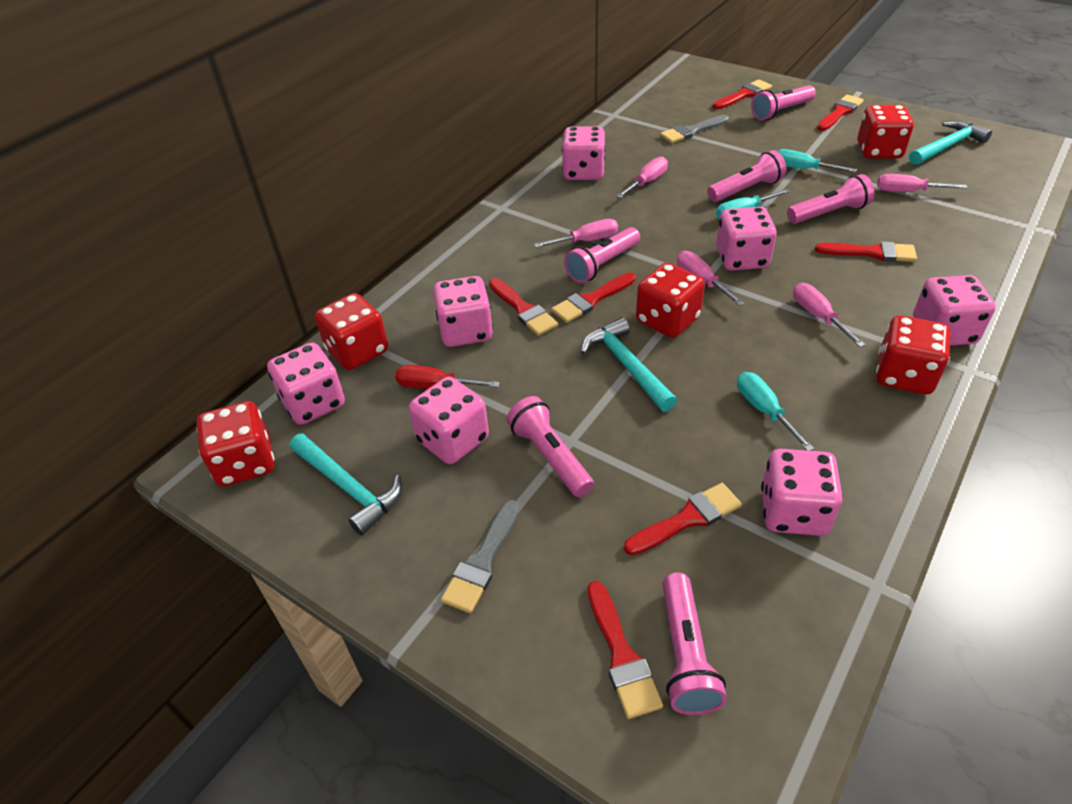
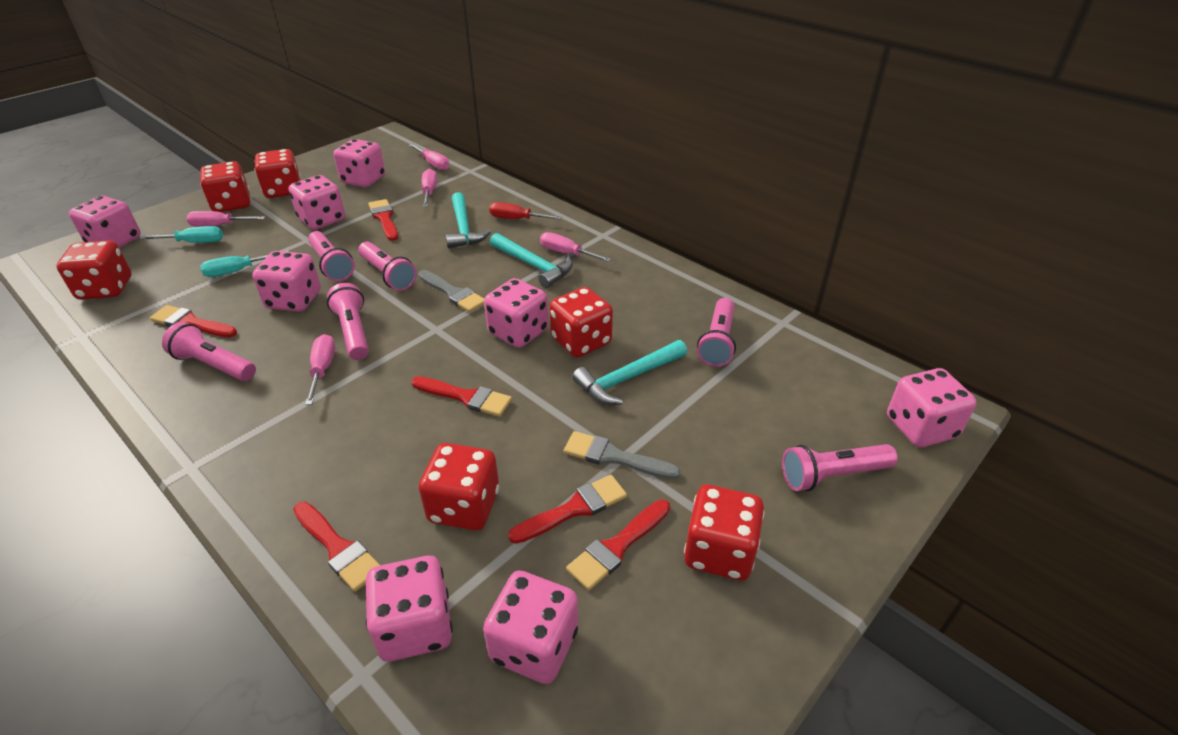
pink dice: 7 -> 8
red brush: 7 -> 6
red dice: 5 -> 6
turquoise screwdriver: 3 -> 2

